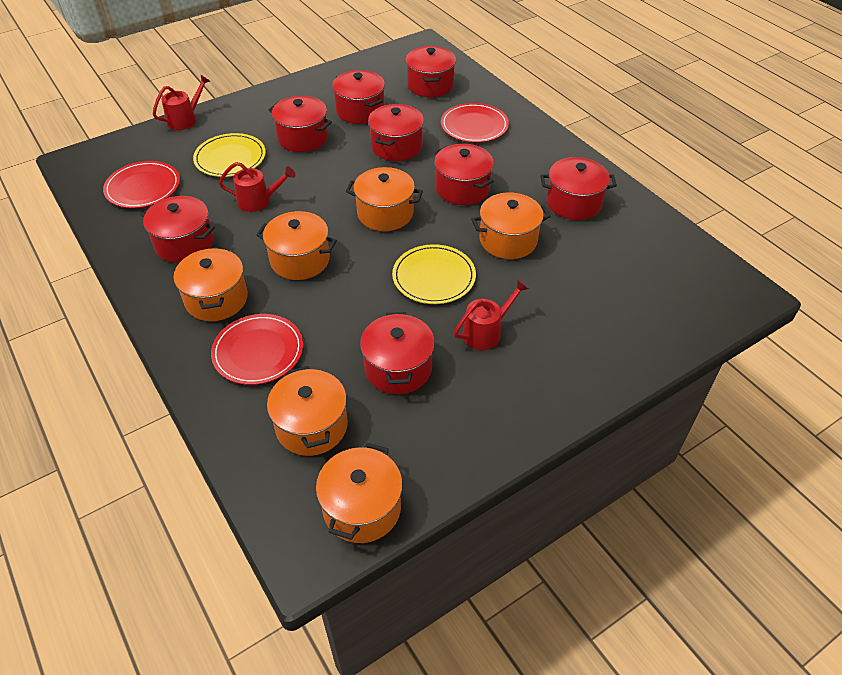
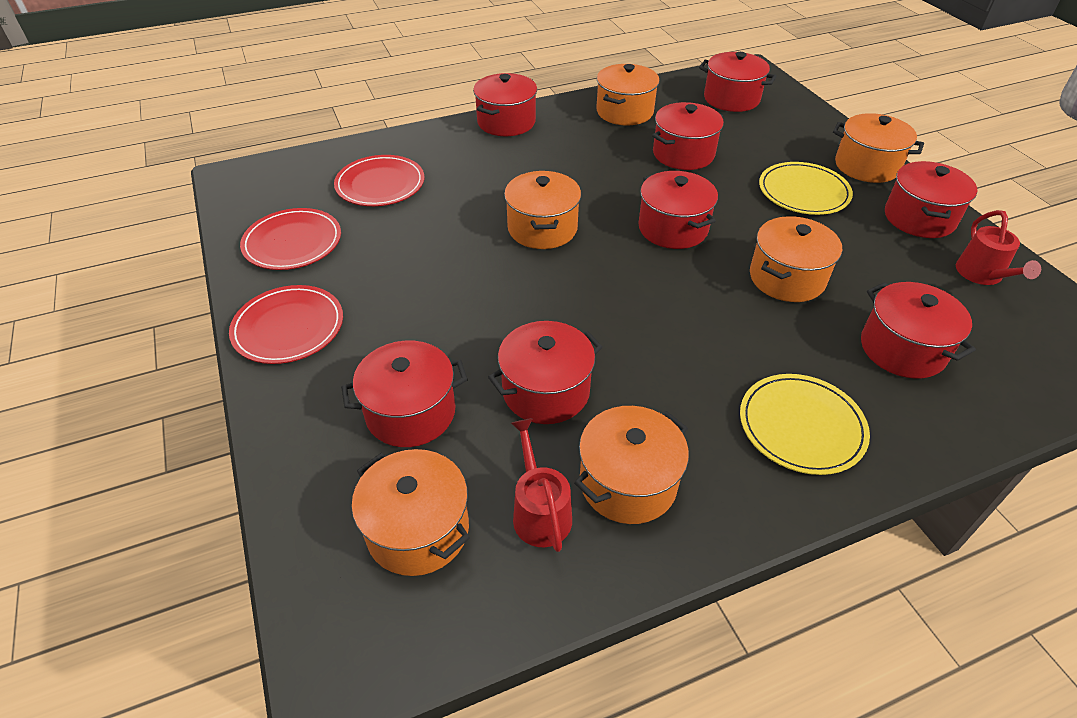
red watering can: 3 -> 2

